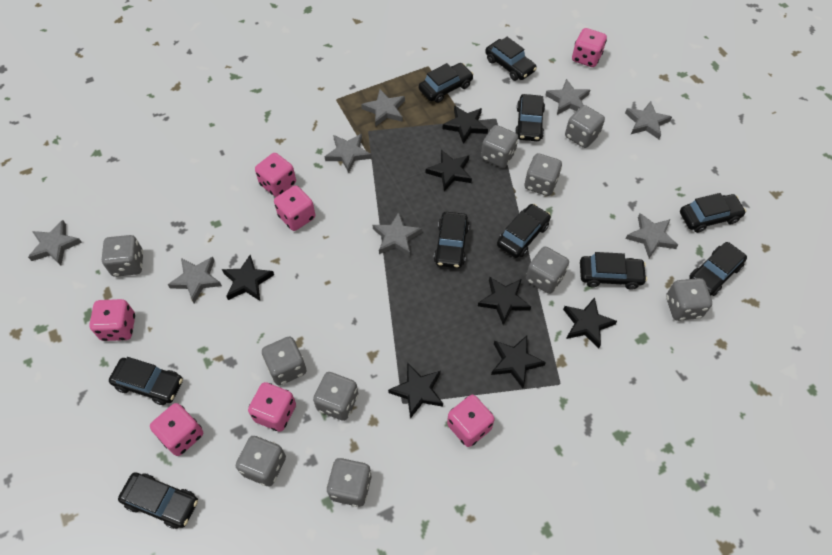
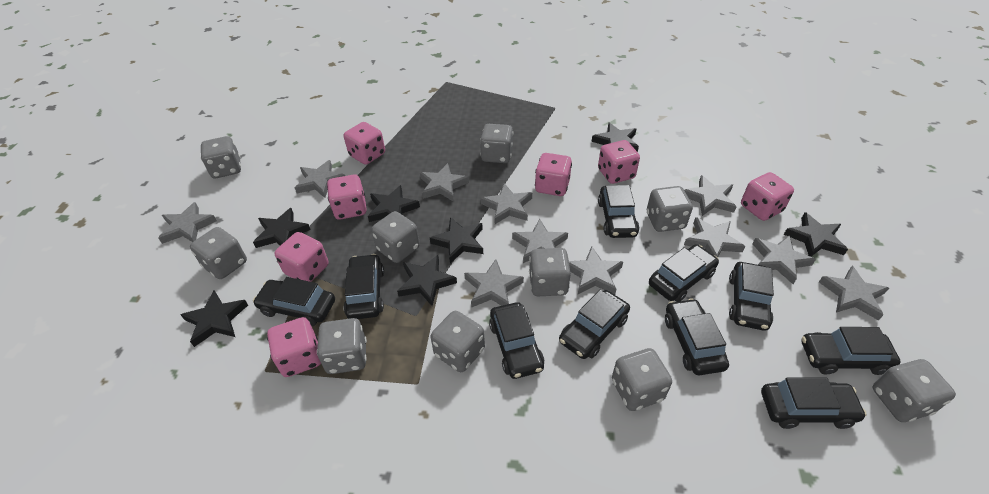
grey star: 8 -> 11

